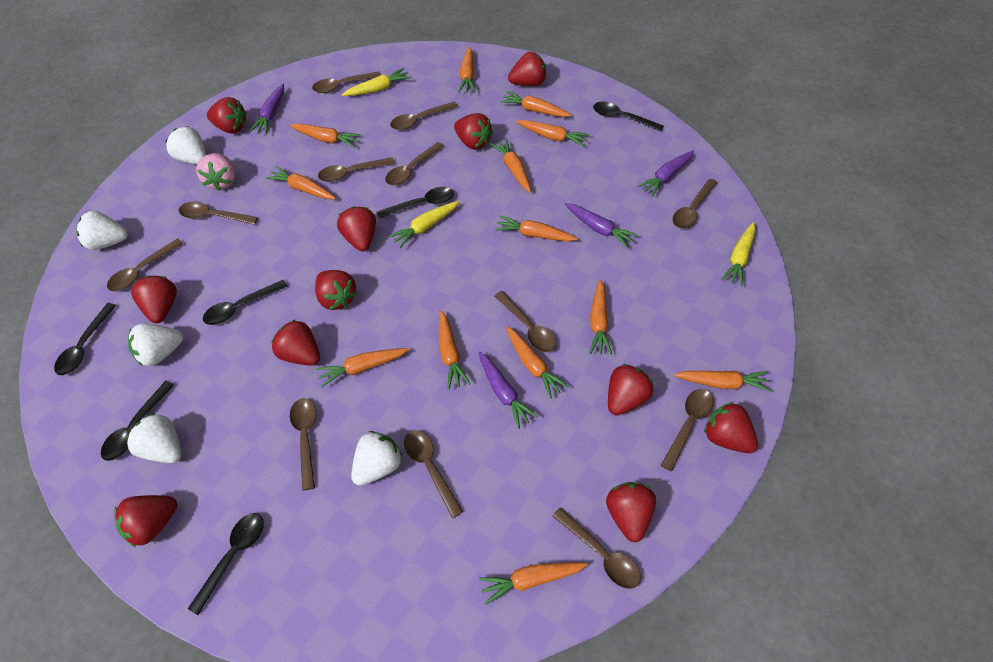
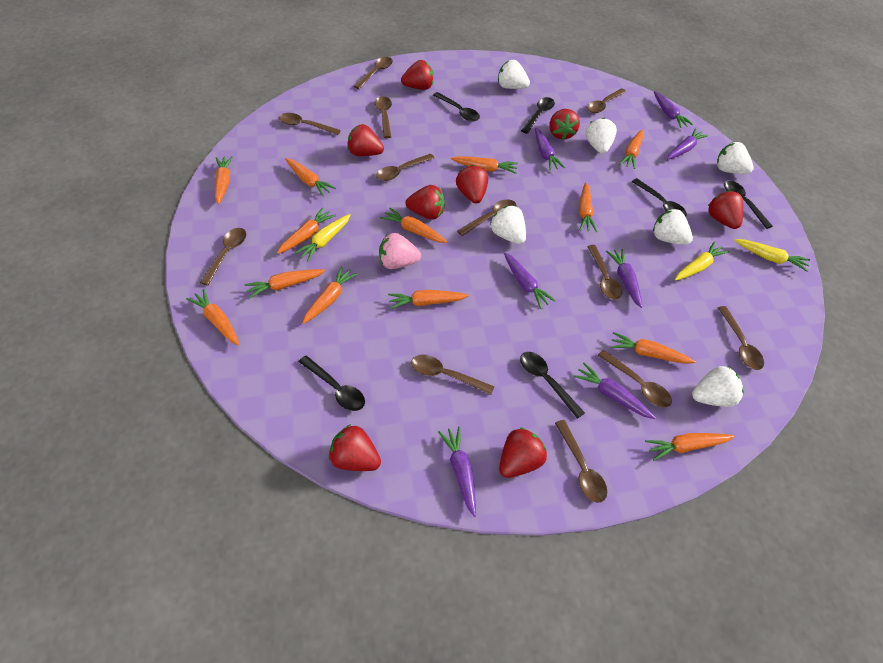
purple carrot: 4 -> 7
red strawberry: 11 -> 8
white strawberry: 5 -> 6

